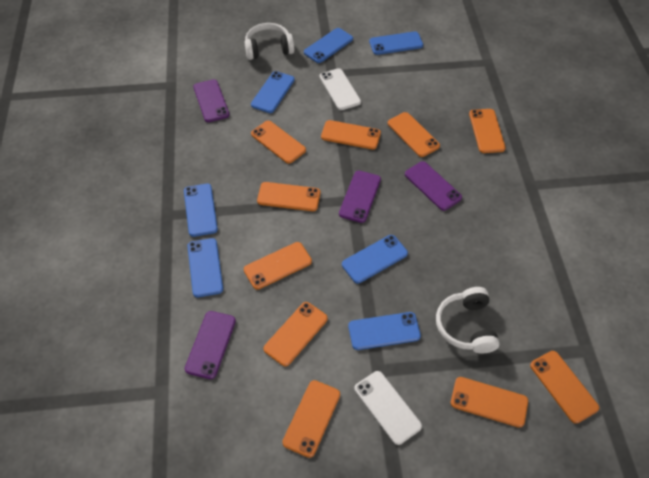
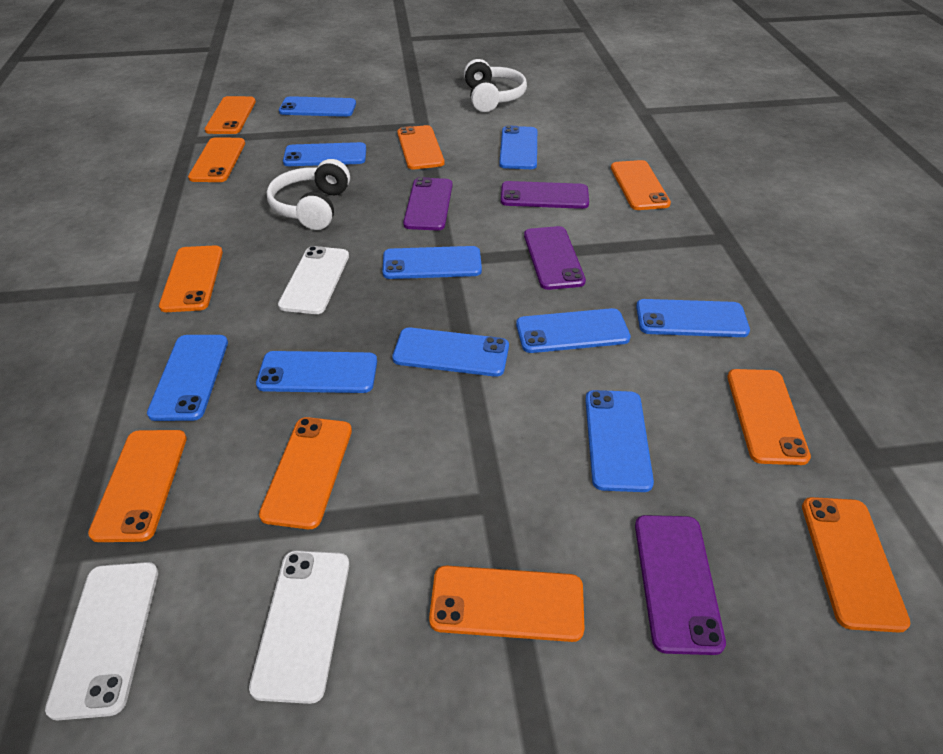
blue phone: 7 -> 10
white phone: 2 -> 3

